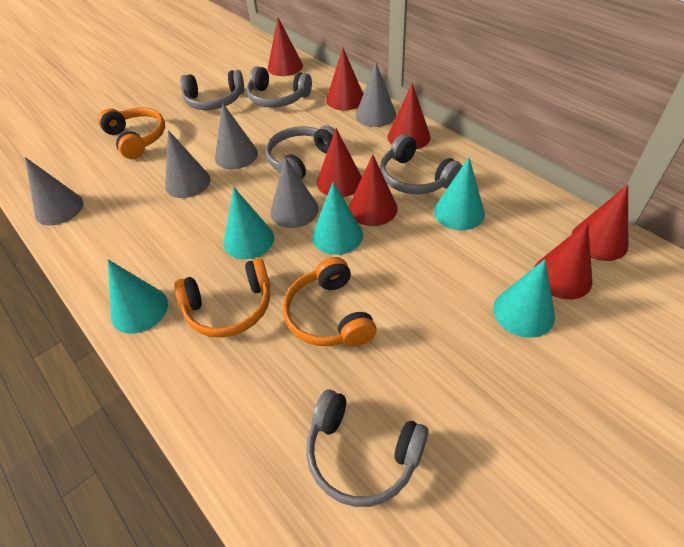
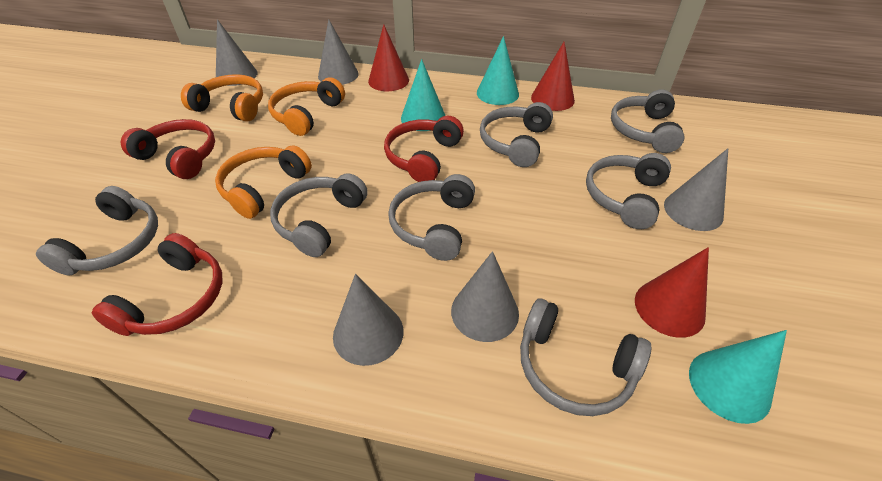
grey headphones: 5 -> 7
red cone: 7 -> 3
red headphones: 0 -> 3
turquoise cone: 5 -> 3

